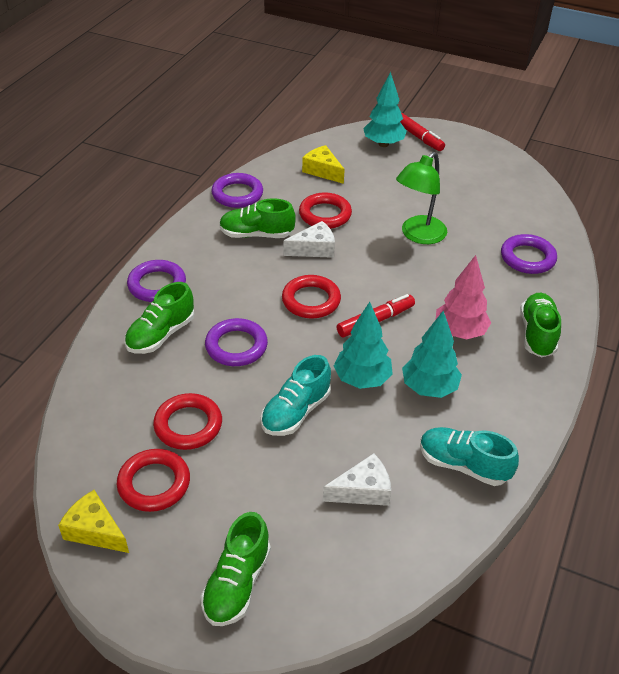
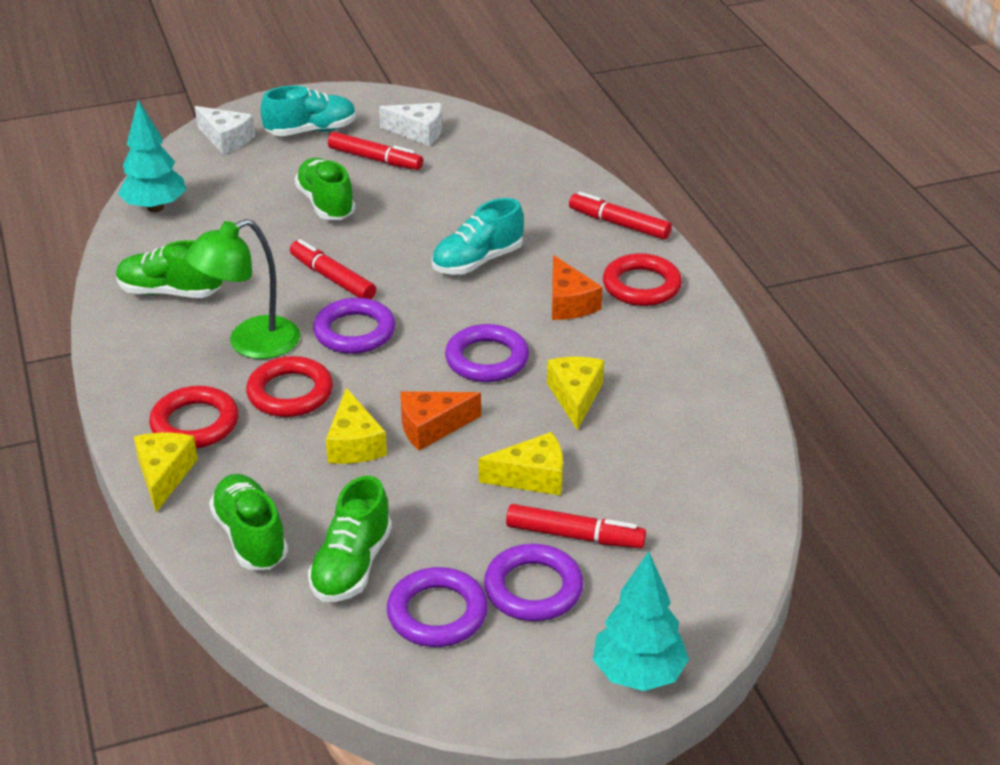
orange cheese: 0 -> 2
pink tree: 1 -> 0
red marker: 2 -> 4
red ring: 4 -> 3
turquoise tree: 3 -> 2
yellow cheese: 2 -> 4

